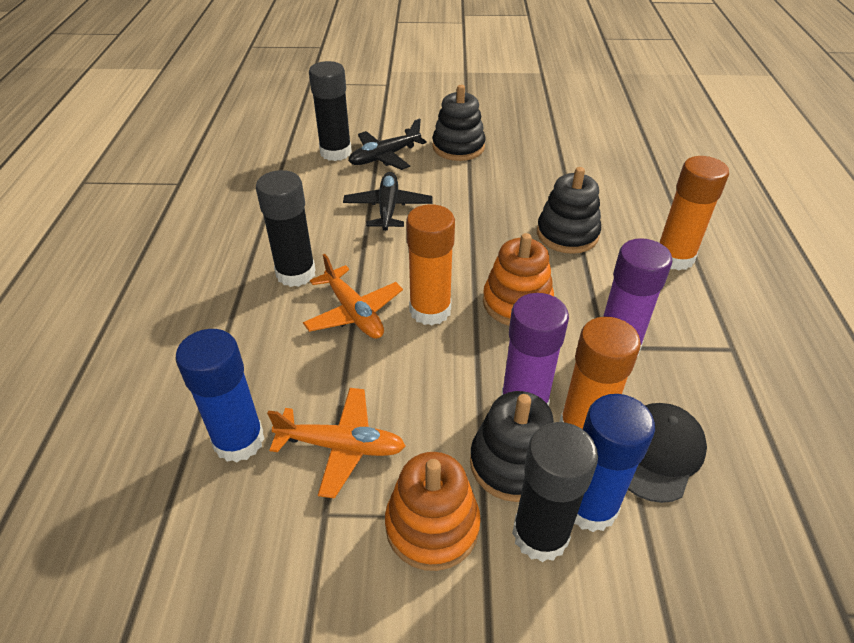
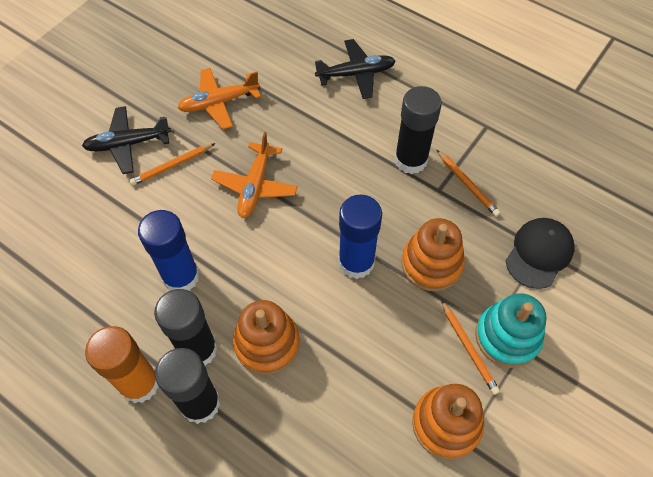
black stacking toy: 3 -> 0
orange glue stick: 3 -> 1
orange pencil: 0 -> 3
orange stacking toy: 2 -> 3
purple glue stick: 2 -> 0
turquoise stacking toy: 0 -> 1

